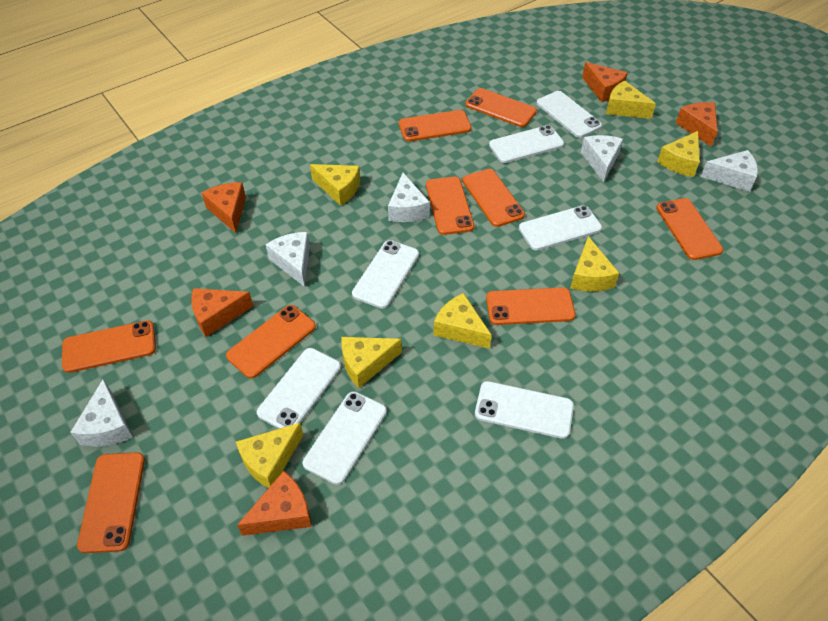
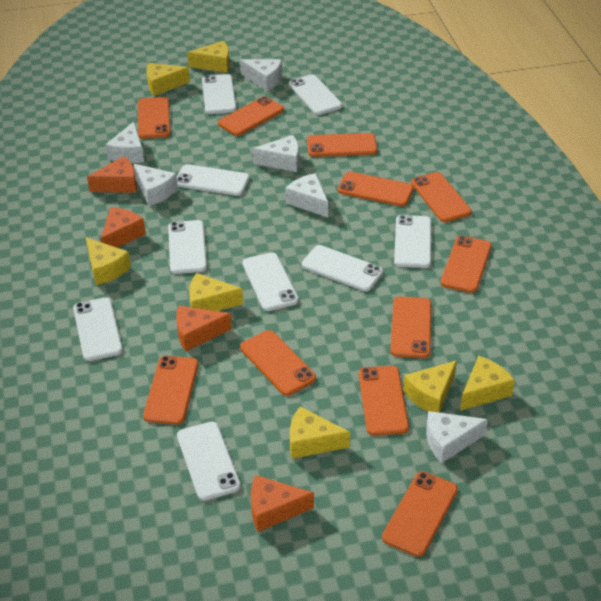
orange cheese: 5 -> 4
orange phone: 9 -> 11
white cheese: 5 -> 6
white phone: 7 -> 9

